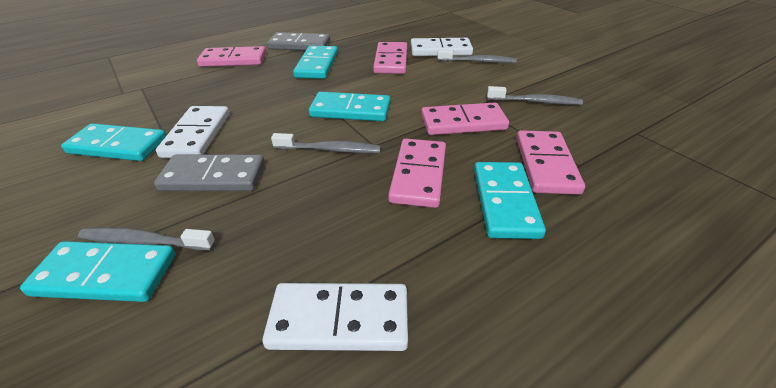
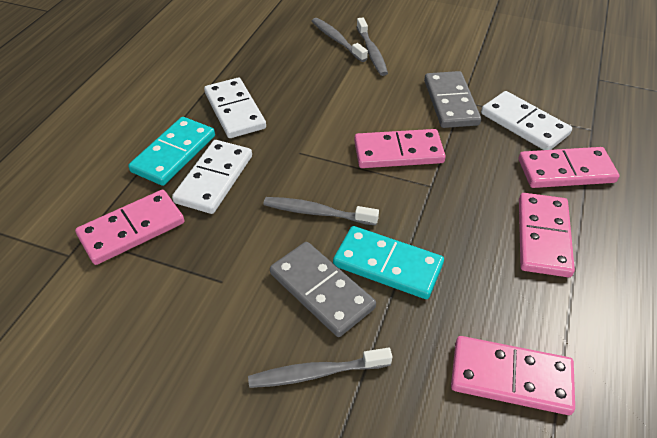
turquoise domino: 5 -> 2

